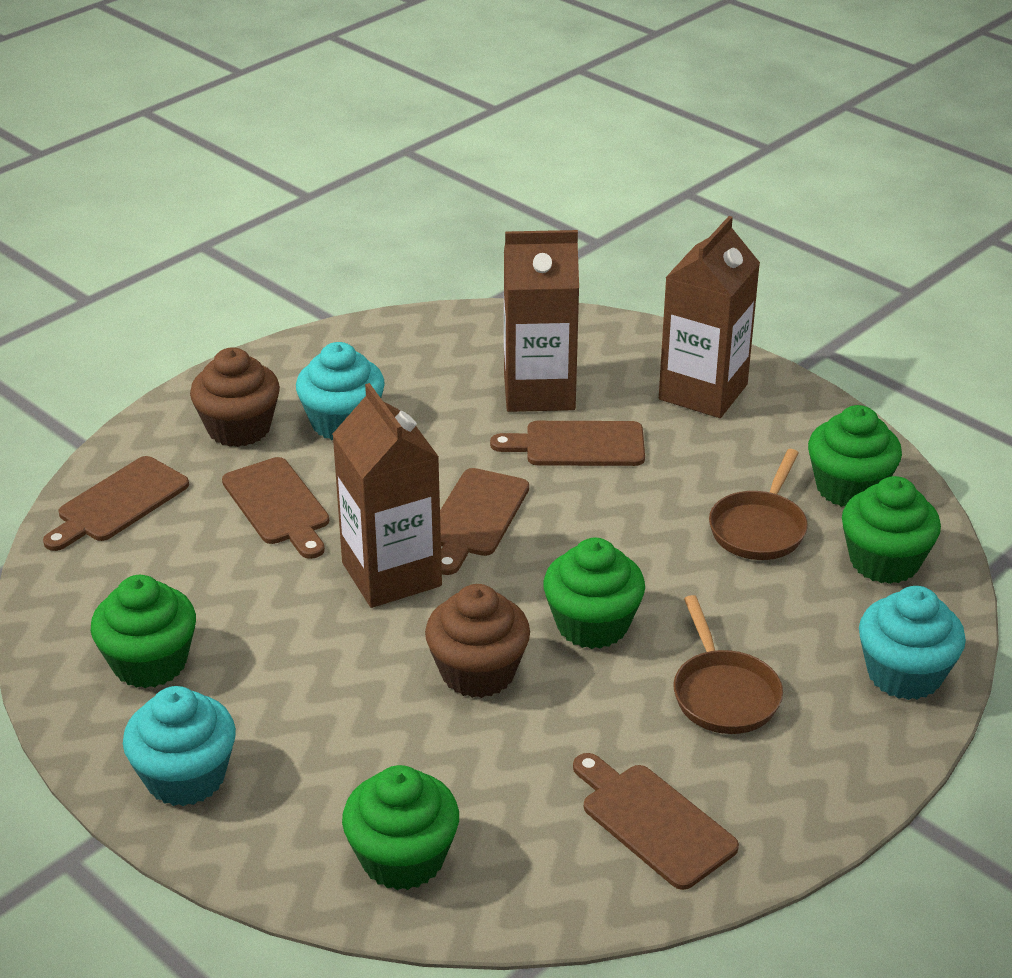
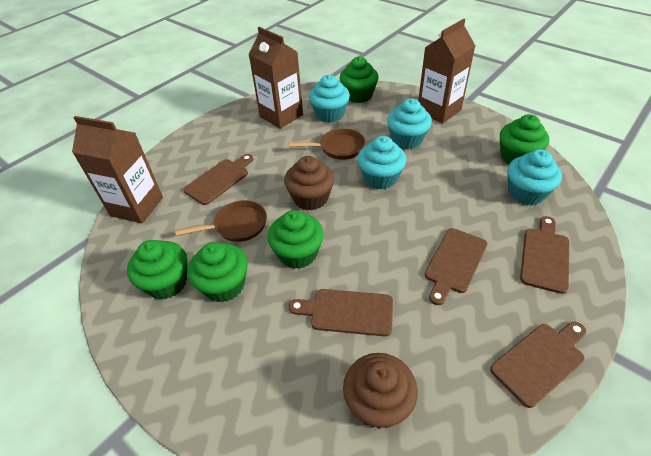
turquoise cupcake: 3 -> 4

